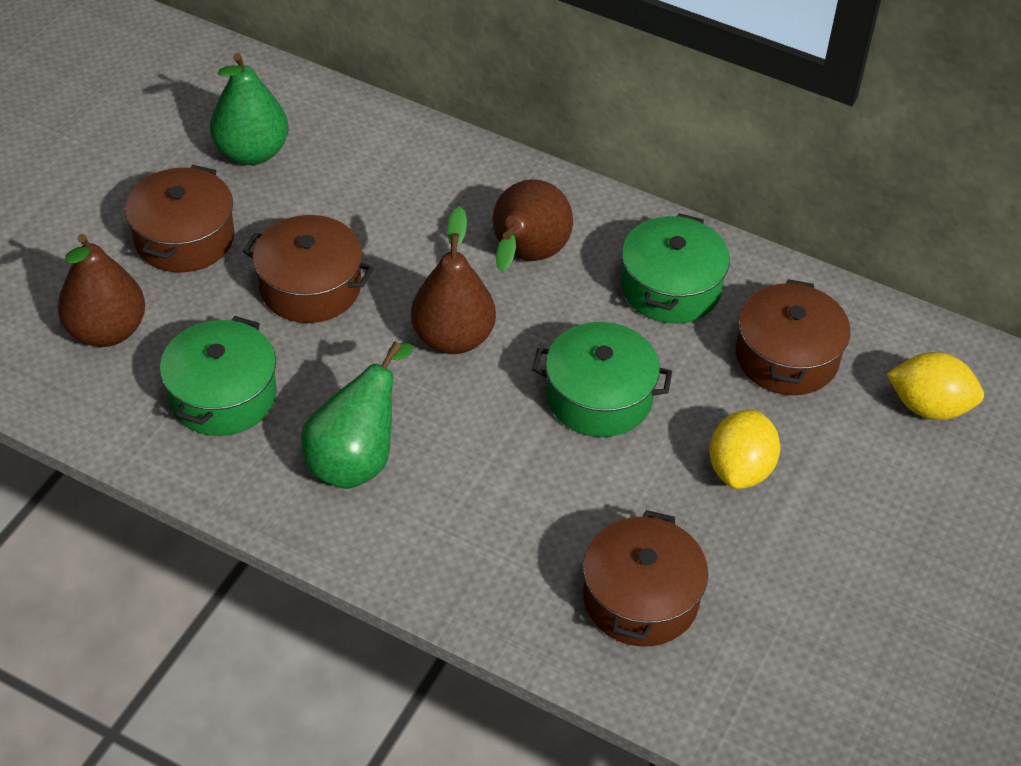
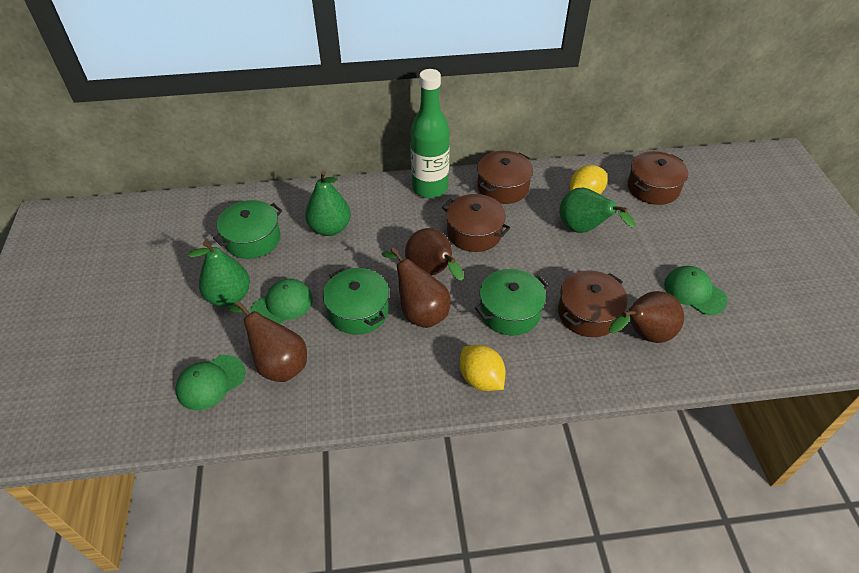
brown pear: 3 -> 4
green bottle: 0 -> 1
green cap: 0 -> 3
green pear: 2 -> 3

